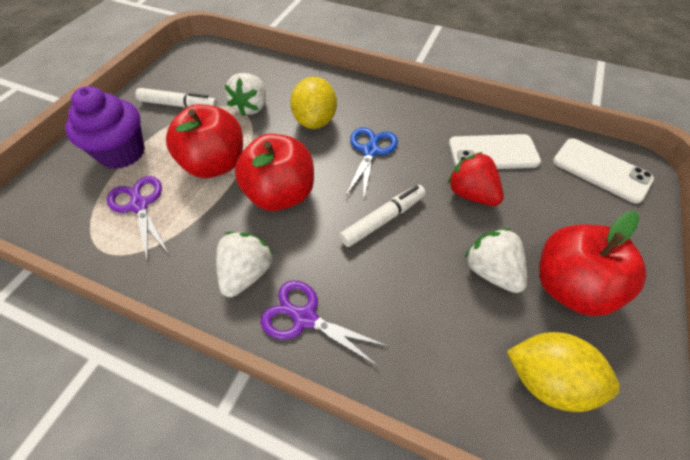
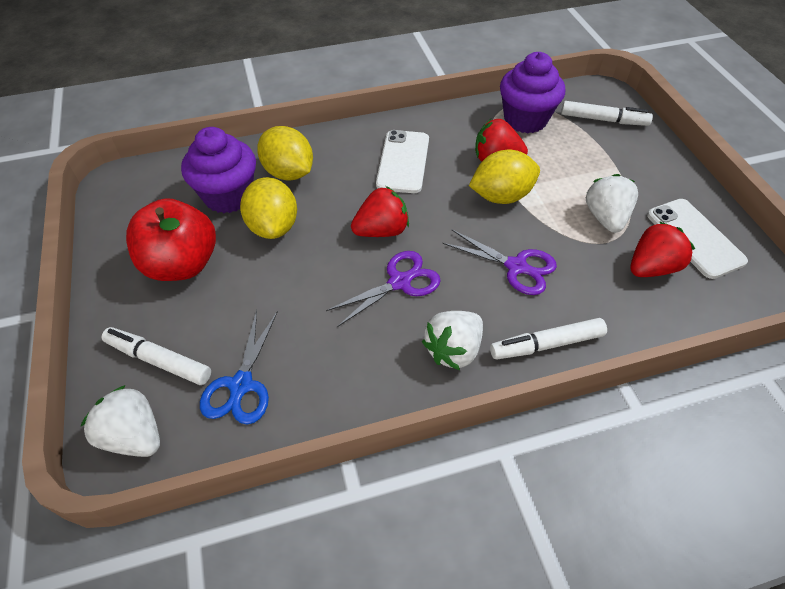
purple cupcake: 1 -> 2
red apple: 3 -> 1
red strawberry: 1 -> 3
white marker: 2 -> 3
yellow lemon: 2 -> 3

